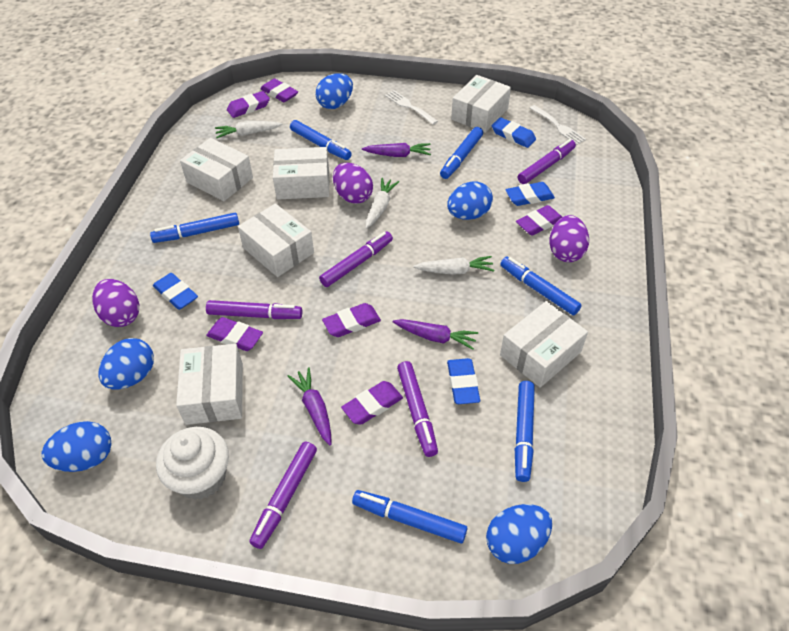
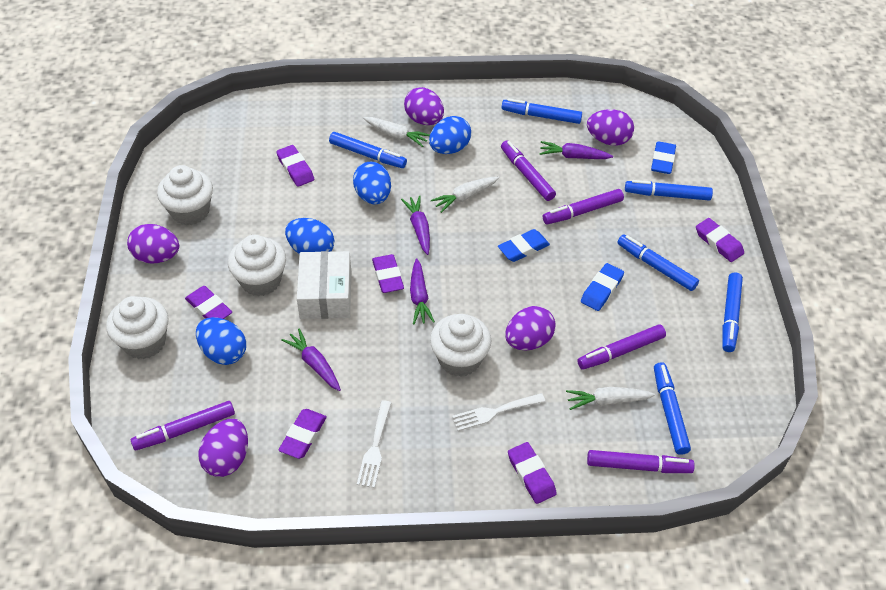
blue egg: 5 -> 4
blue eraser: 4 -> 3
purple carrot: 3 -> 4
purple egg: 3 -> 5
white box: 6 -> 1
white cupcake: 1 -> 4

